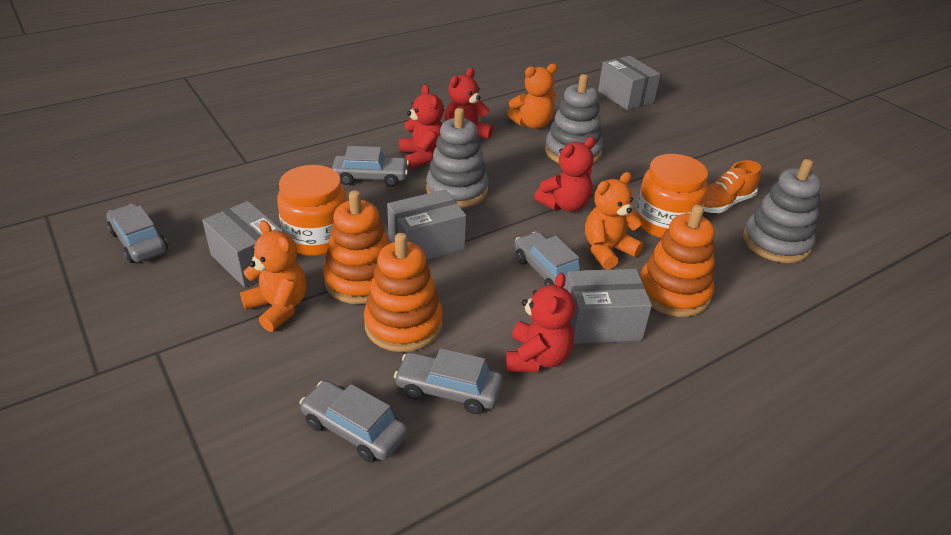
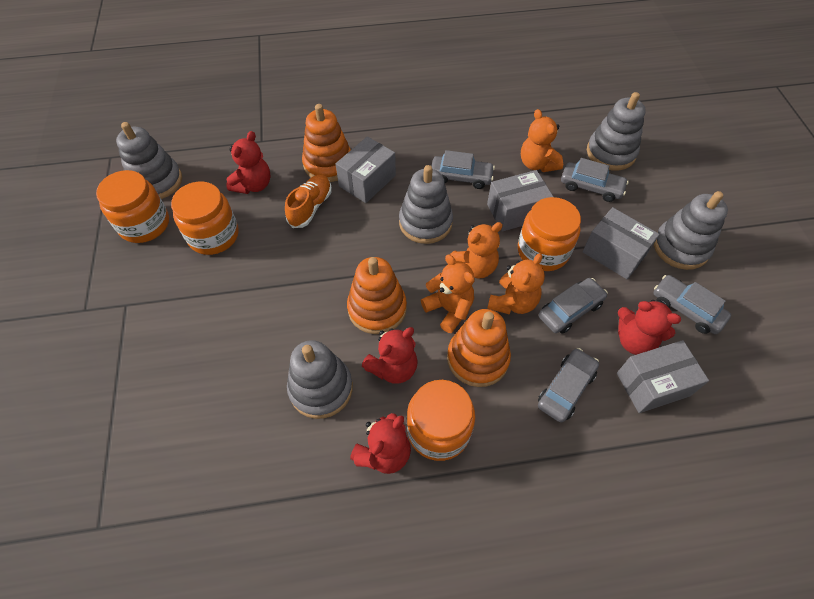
grey stacking toy: 3 -> 5
orange jar: 2 -> 4
orange teddy bear: 3 -> 4

